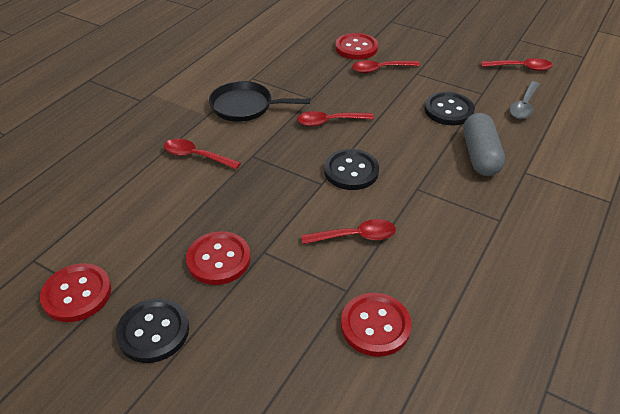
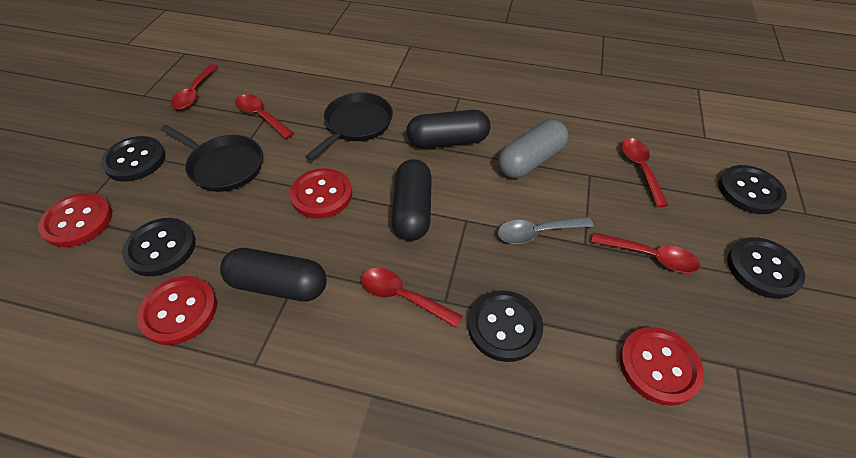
black button: 3 -> 5
black capsule: 0 -> 3
black pan: 1 -> 2

